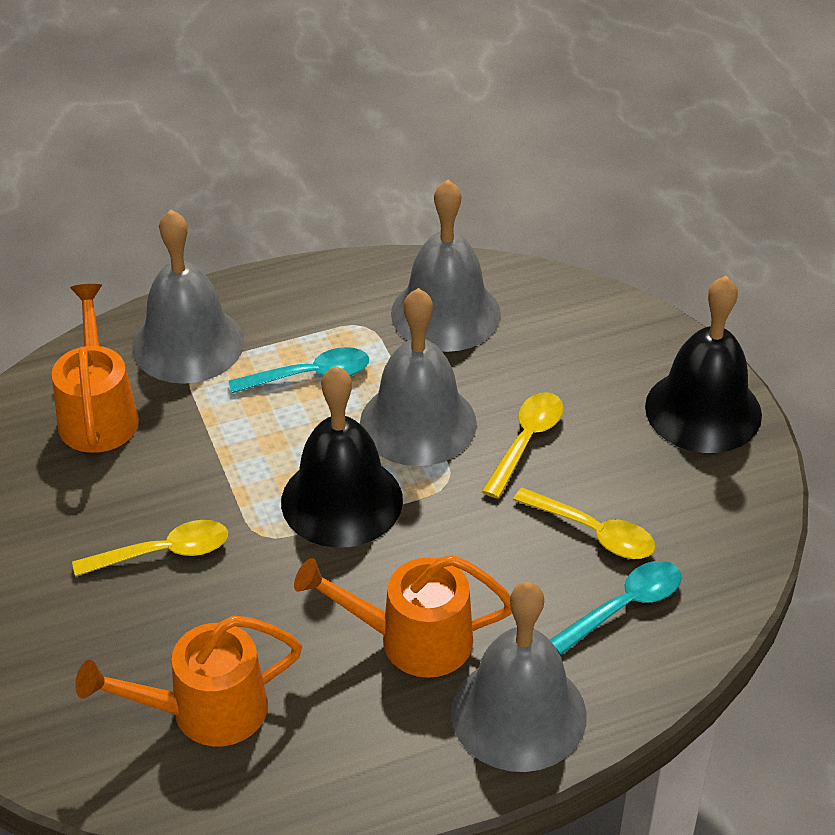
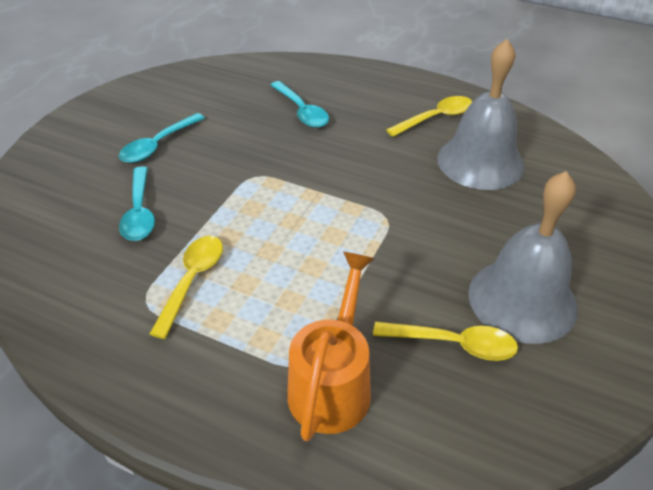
black bell: 2 -> 0
grey bell: 4 -> 2
orange watering can: 3 -> 1
turquoise spoon: 2 -> 3

